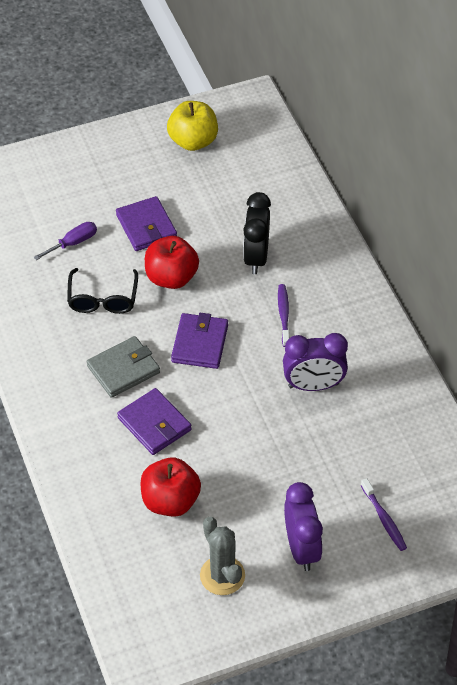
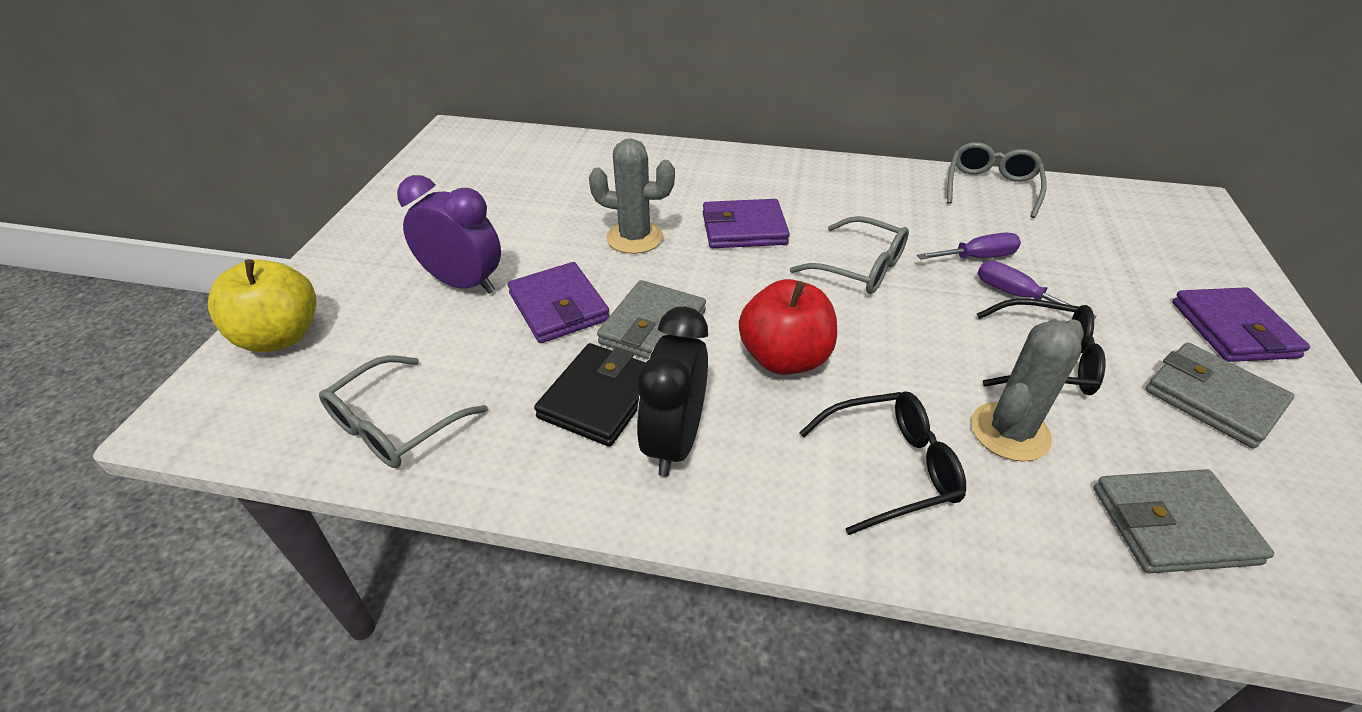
black glasses: 1 -> 2
black wallet: 0 -> 1
grey cactus: 1 -> 2
grey glasses: 0 -> 3
grey wallet: 1 -> 3
purple clock: 2 -> 1
purple screwdriver: 1 -> 2
purple toothbrush: 2 -> 0
red apple: 2 -> 1

